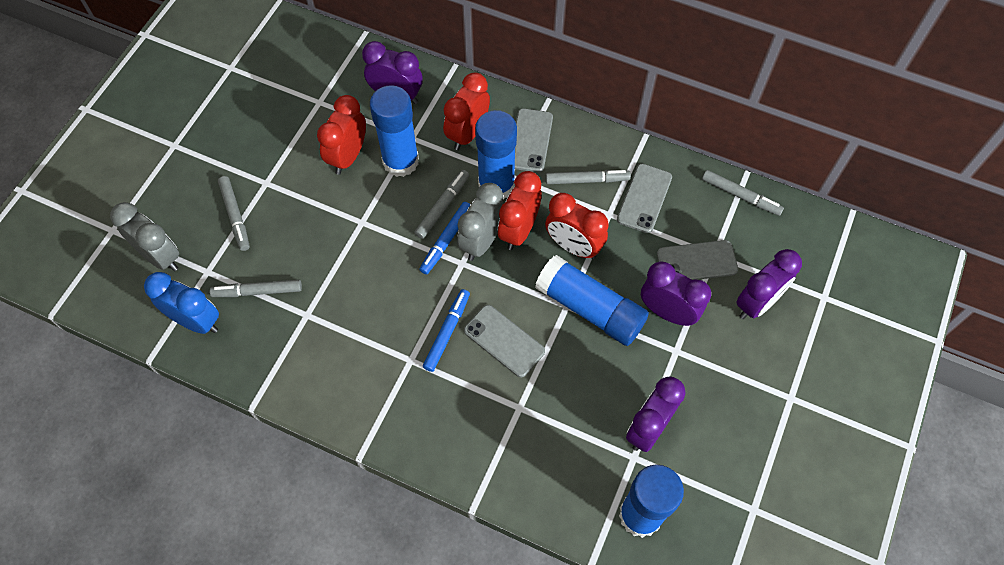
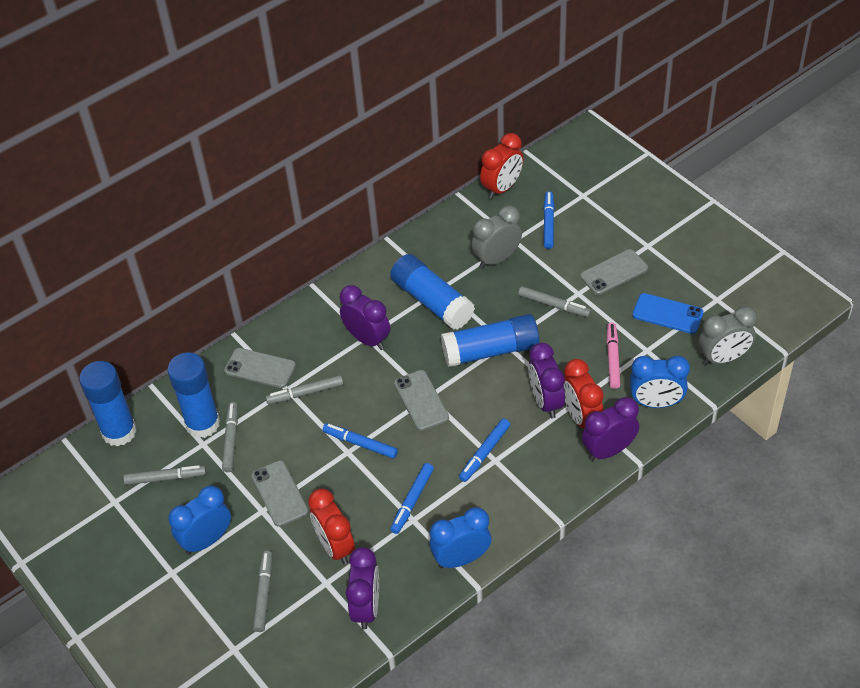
blue clock: 1 -> 3
blue marker: 2 -> 4
blue phone: 0 -> 1
pink marker: 0 -> 1
red clock: 4 -> 3

